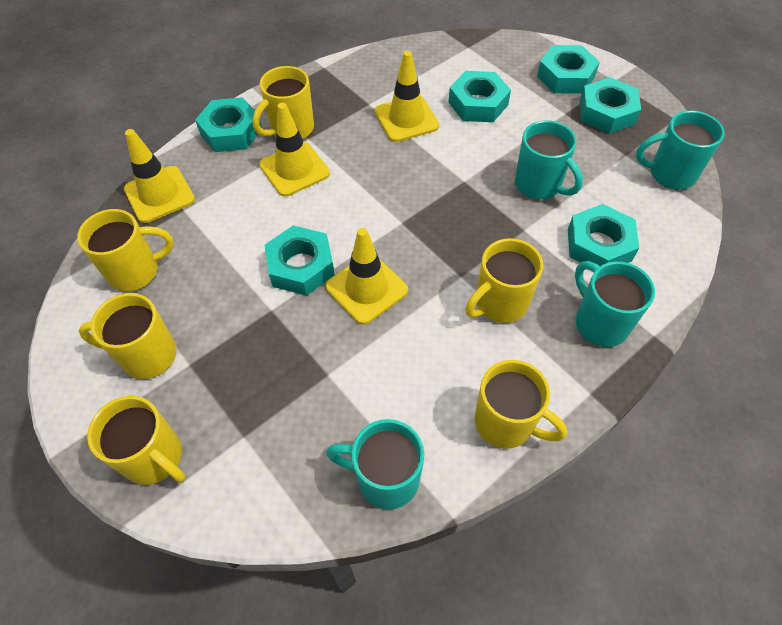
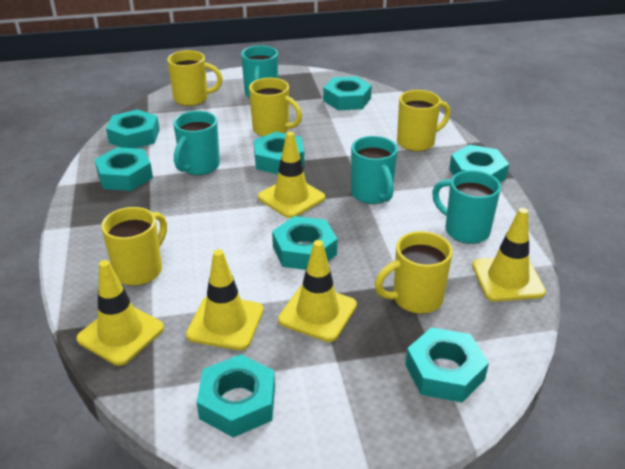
turquoise nut: 6 -> 8
yellow mug: 6 -> 5
yellow traffic cone: 4 -> 5

